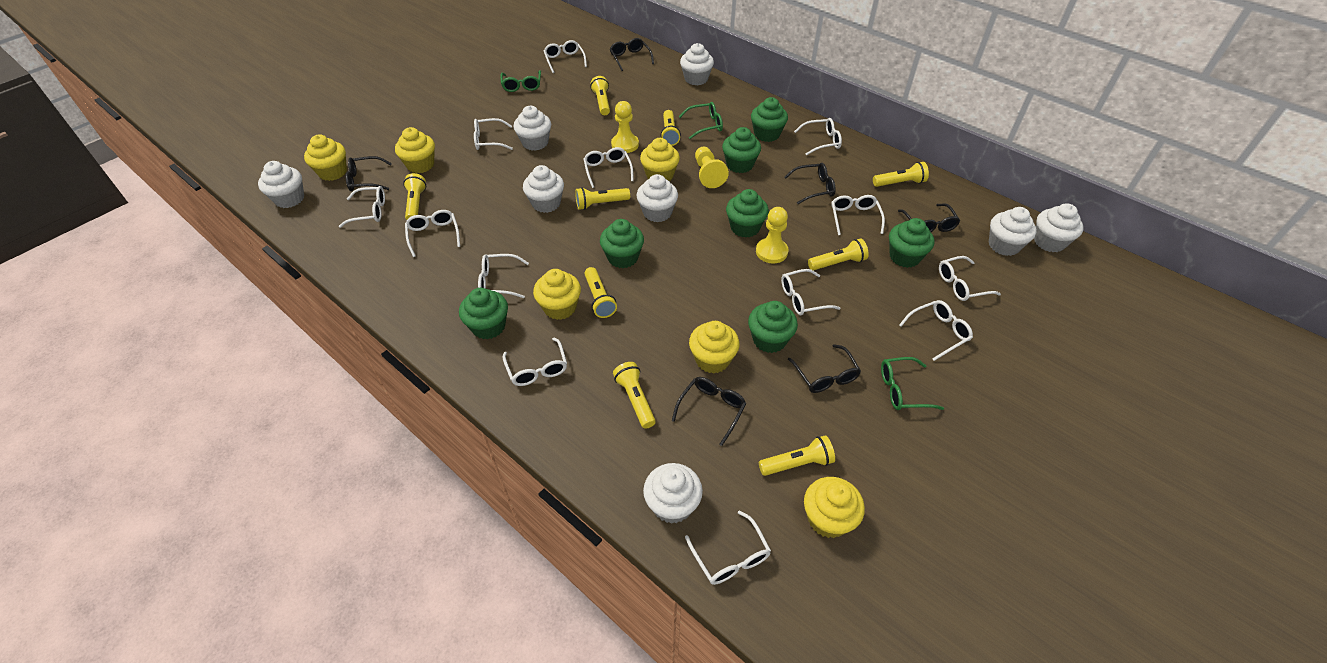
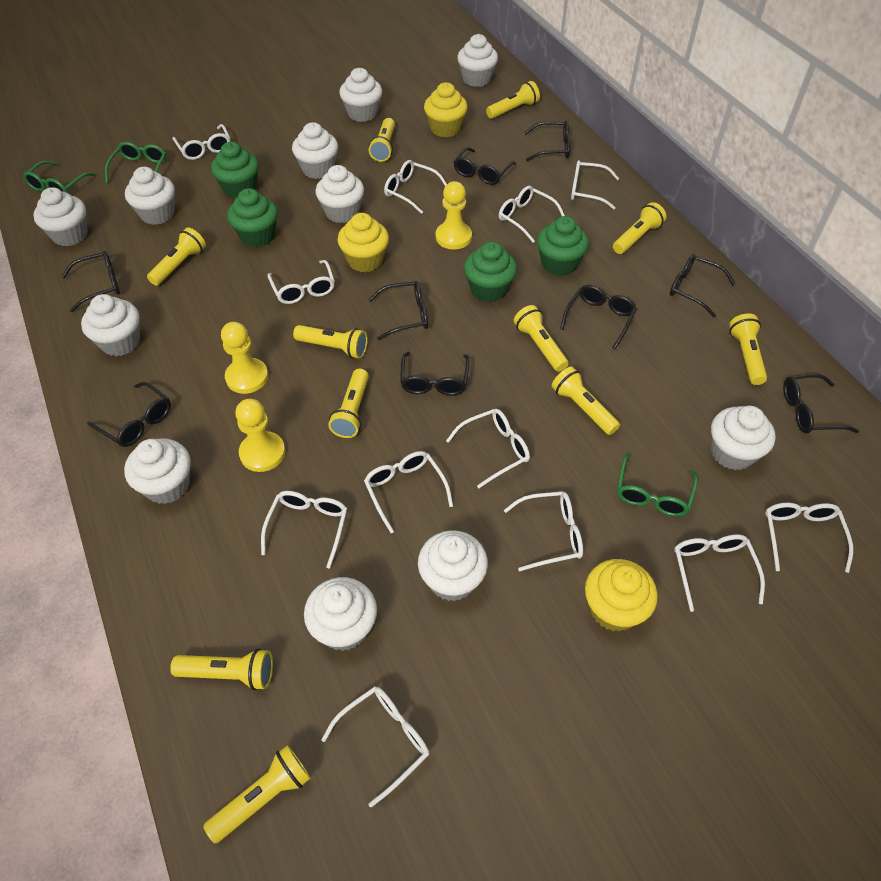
black glasses: 6 -> 9
green cupcake: 7 -> 4
white cupcake: 8 -> 11
white glasses: 13 -> 12
yellow cupcake: 6 -> 3
yellow flashlight: 9 -> 11

